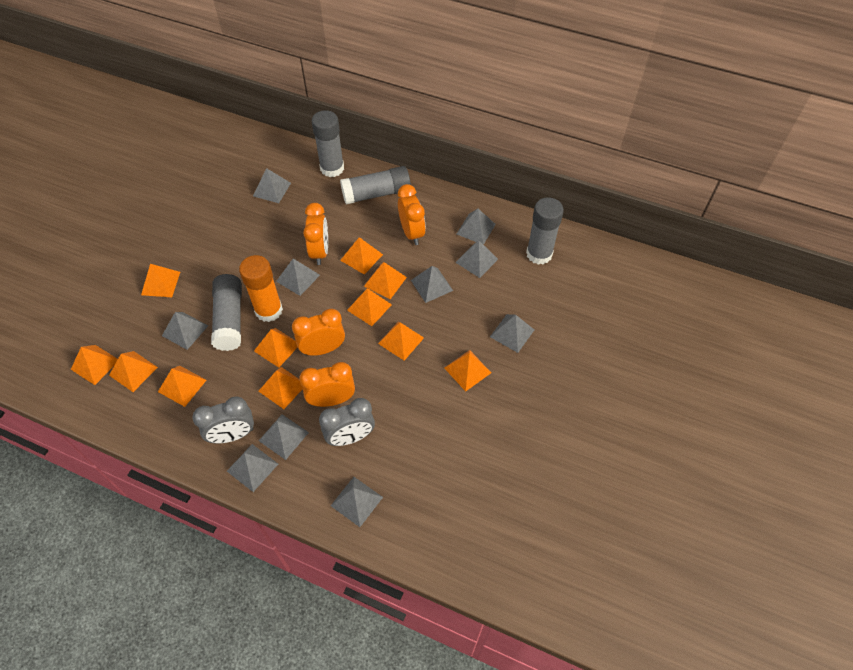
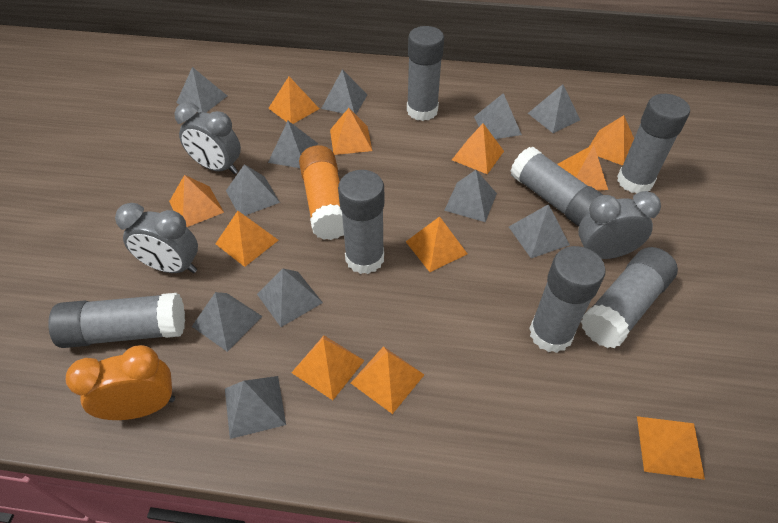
grey clock: 2 -> 3
grey glue stick: 4 -> 7
grey pyramid: 10 -> 11
orange clock: 4 -> 1

